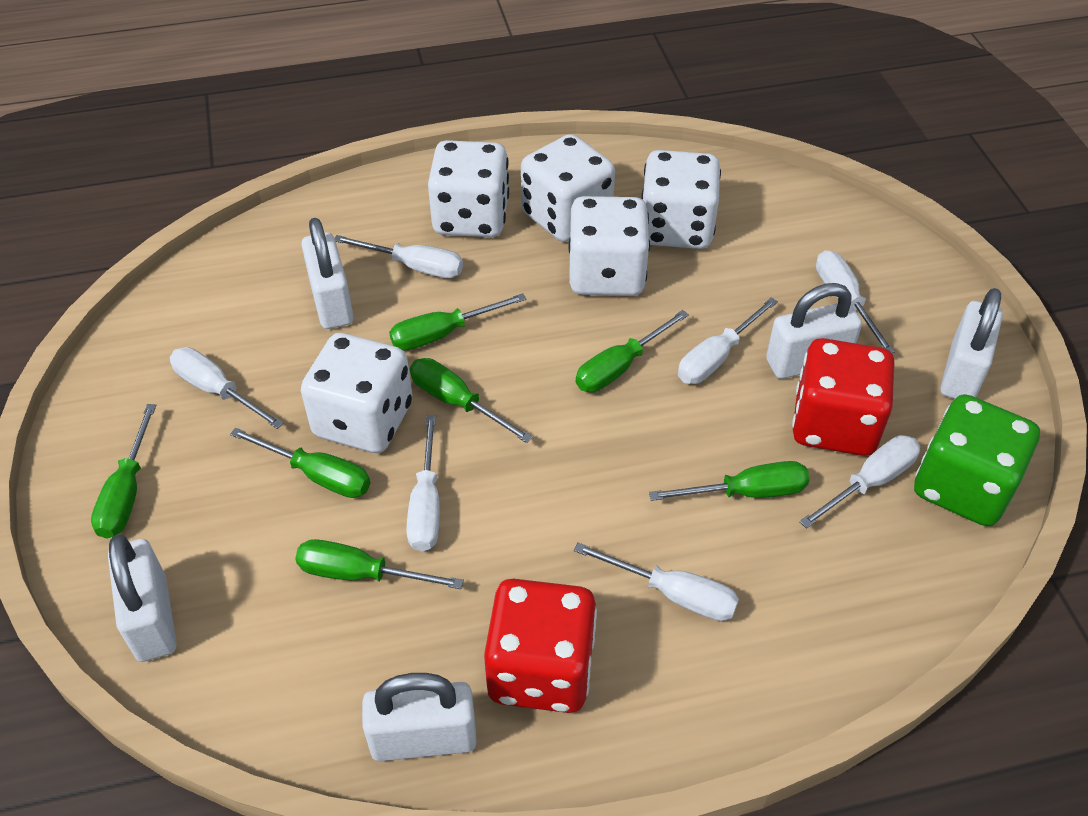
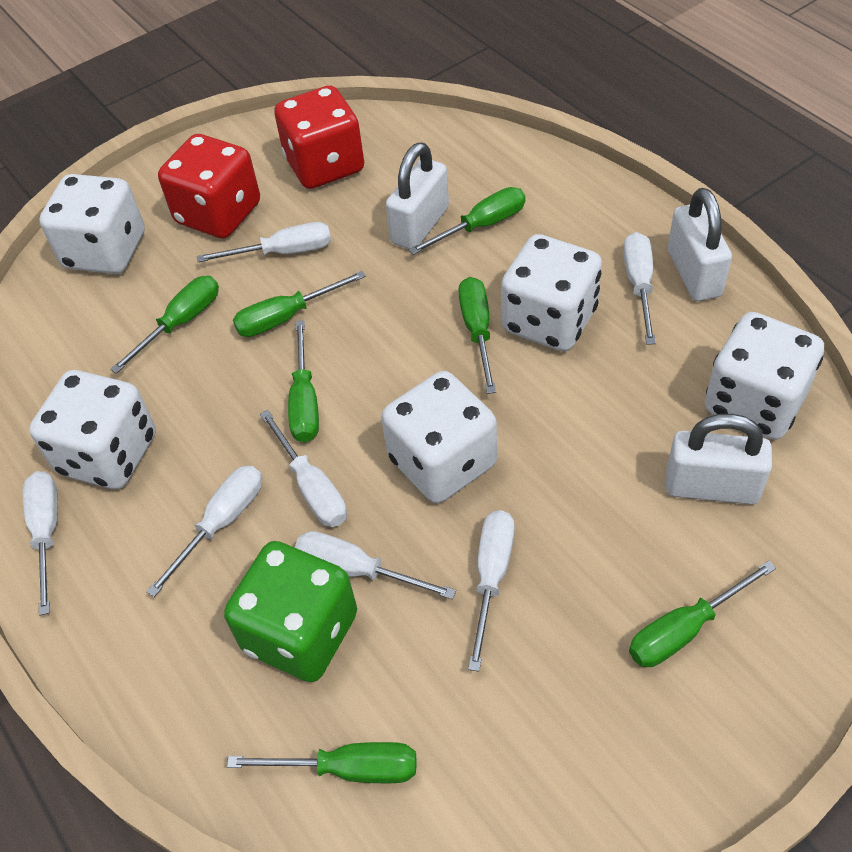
white padlock: 5 -> 3

